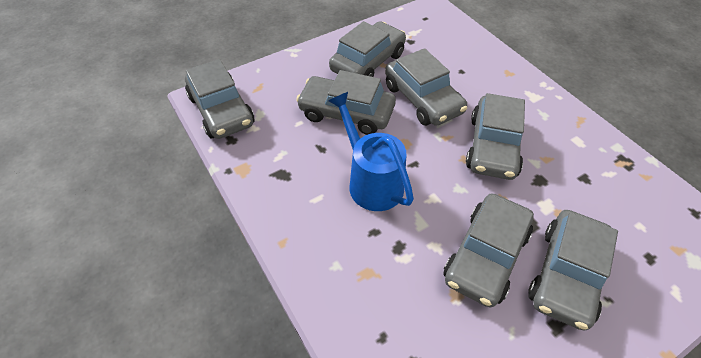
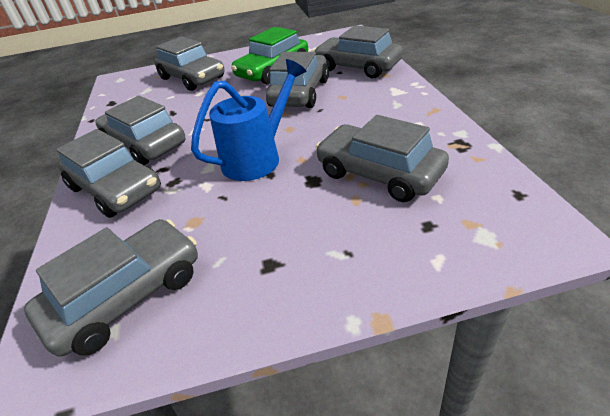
green car: 0 -> 1

